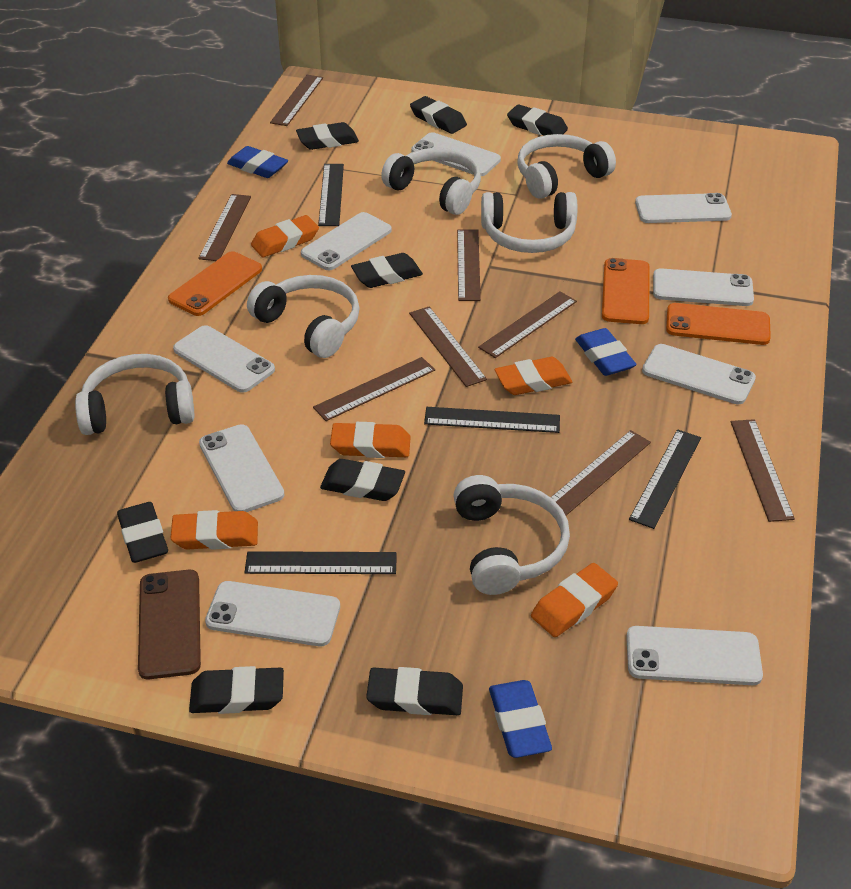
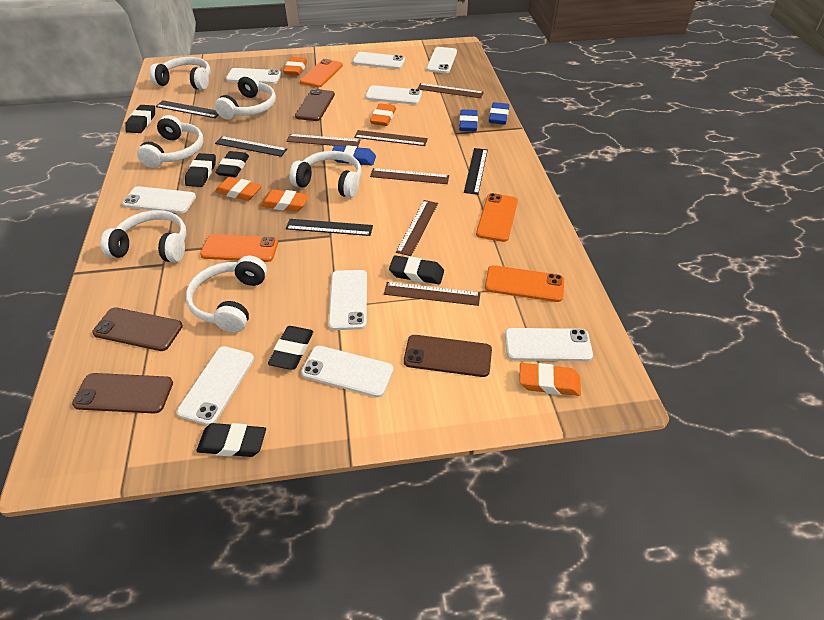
black eraser: 8 -> 6
brown phone: 1 -> 4
brown ruler: 8 -> 6
orange phone: 3 -> 4

